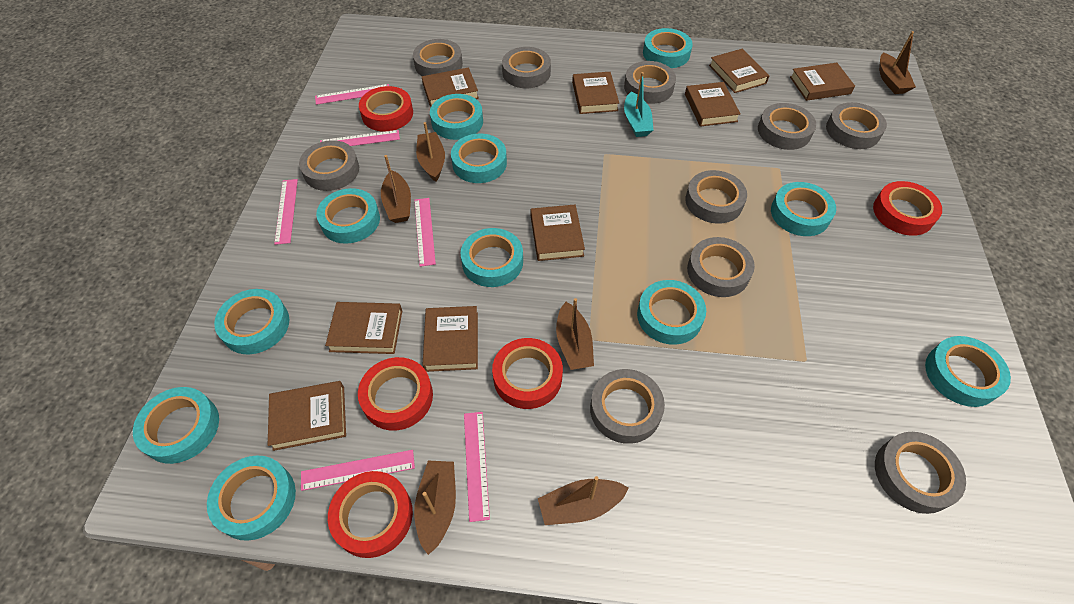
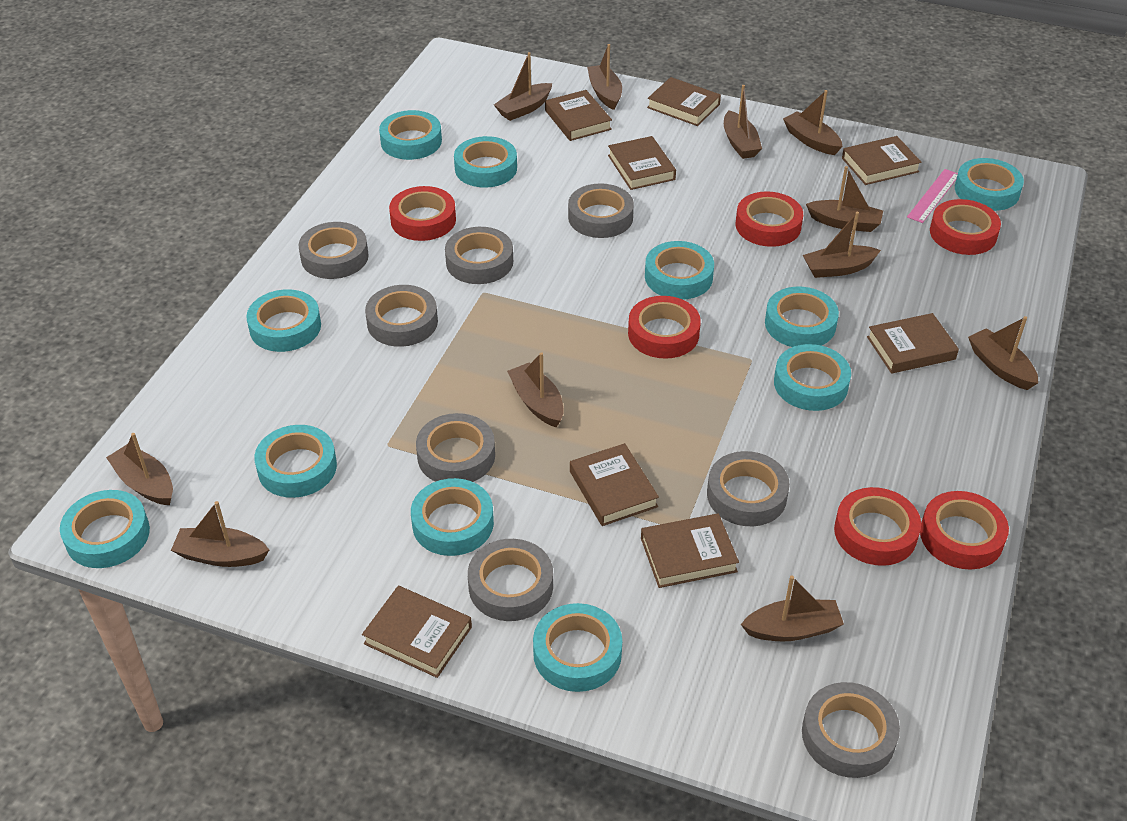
brown boat: 6 -> 11
brown book: 9 -> 8
grey tape: 10 -> 8
pink ruler: 6 -> 1
red tape: 5 -> 6
turquoise boat: 1 -> 0

